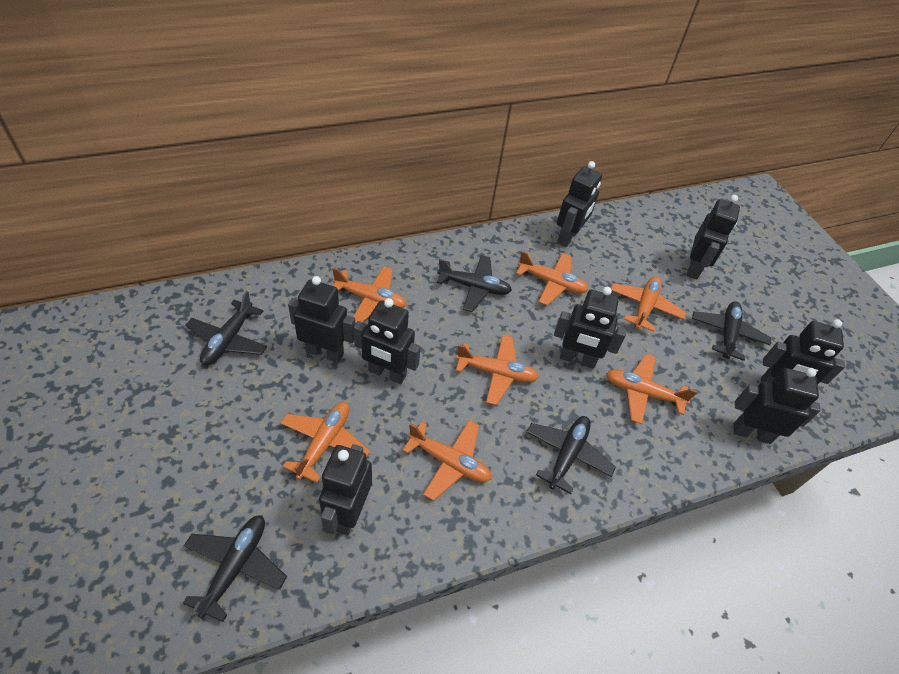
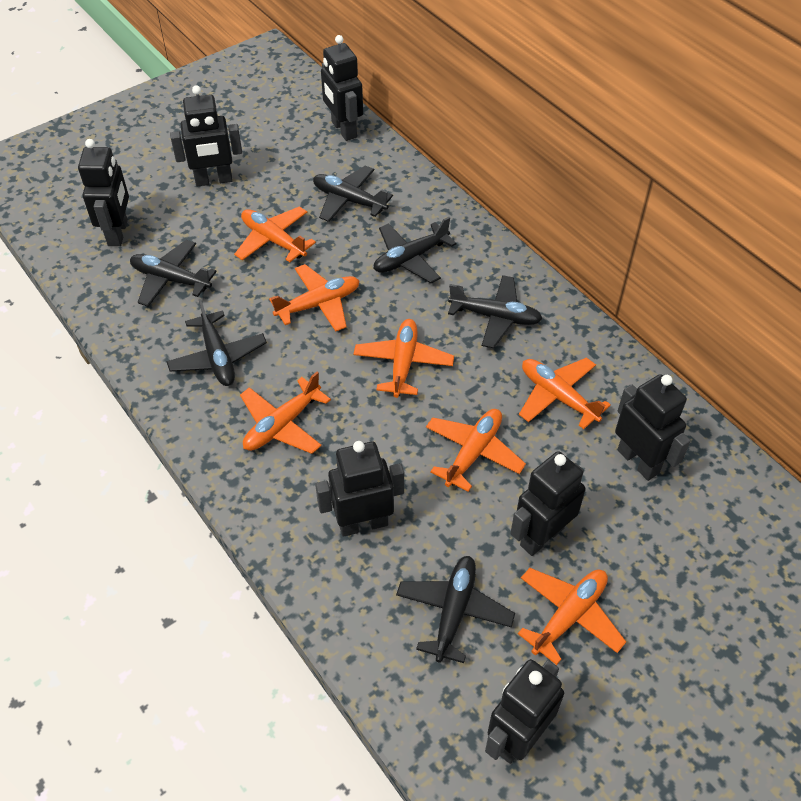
black plane: 5 -> 6
black robot: 8 -> 7

